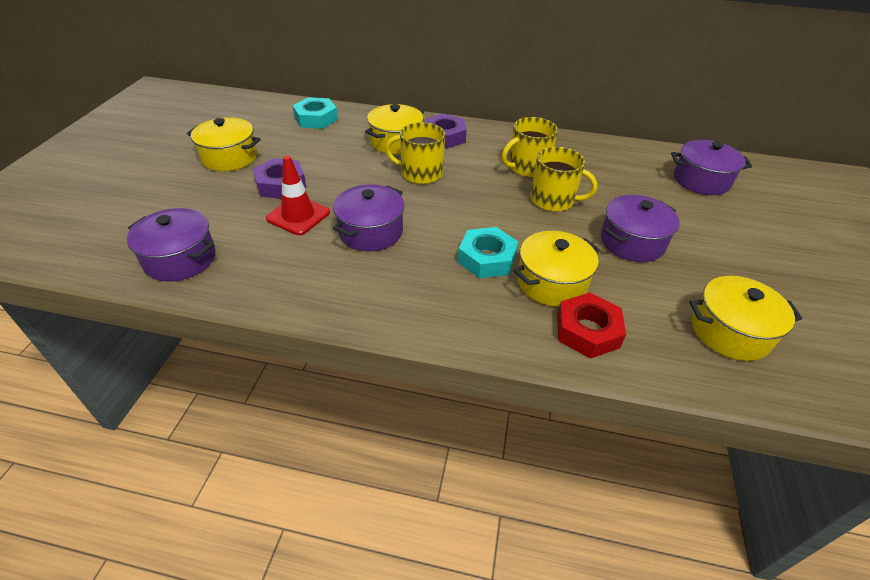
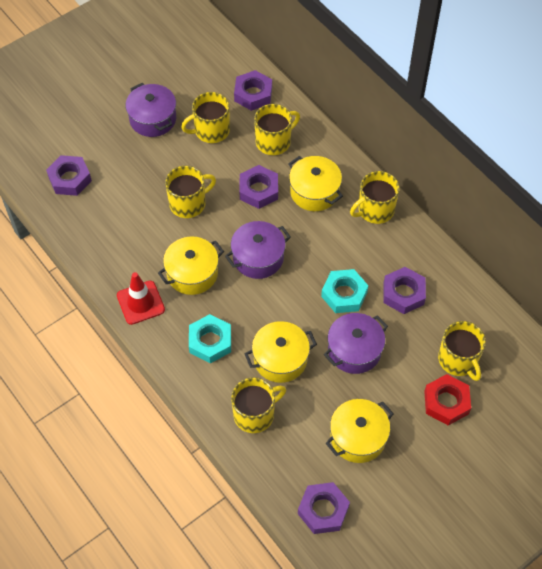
purple nut: 2 -> 5
purple pot: 4 -> 3
yellow mug: 3 -> 6

